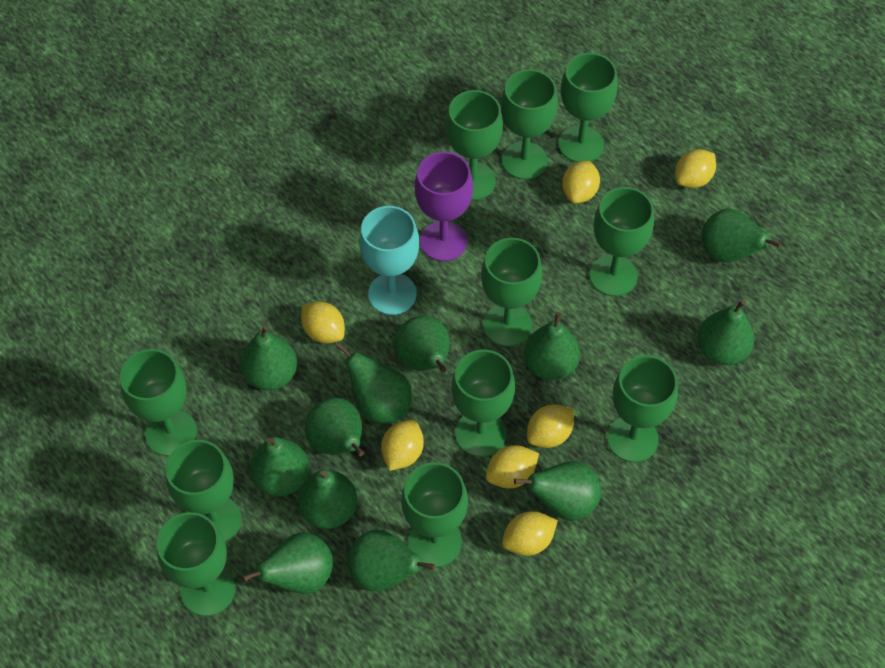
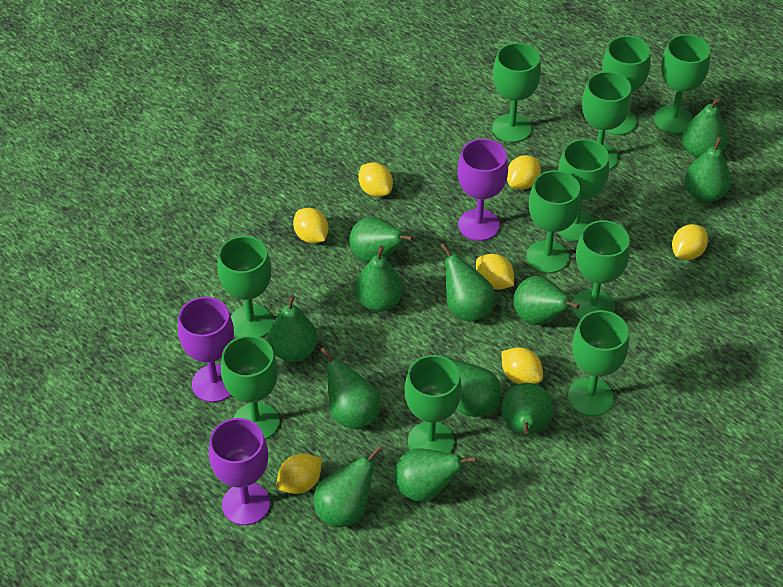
purple goblet: 1 -> 3
turquoise goblet: 1 -> 0

